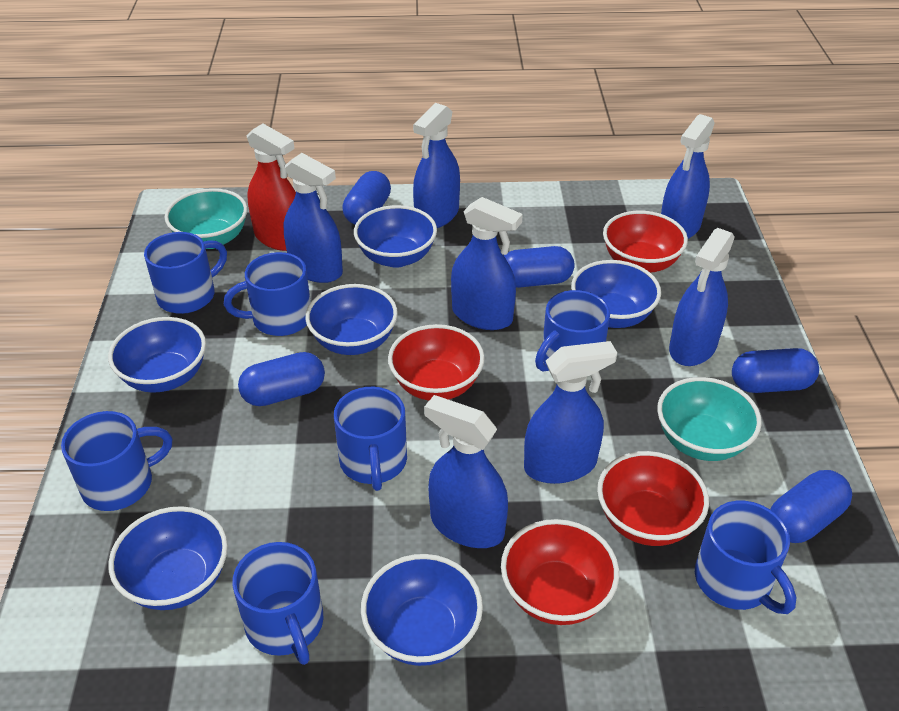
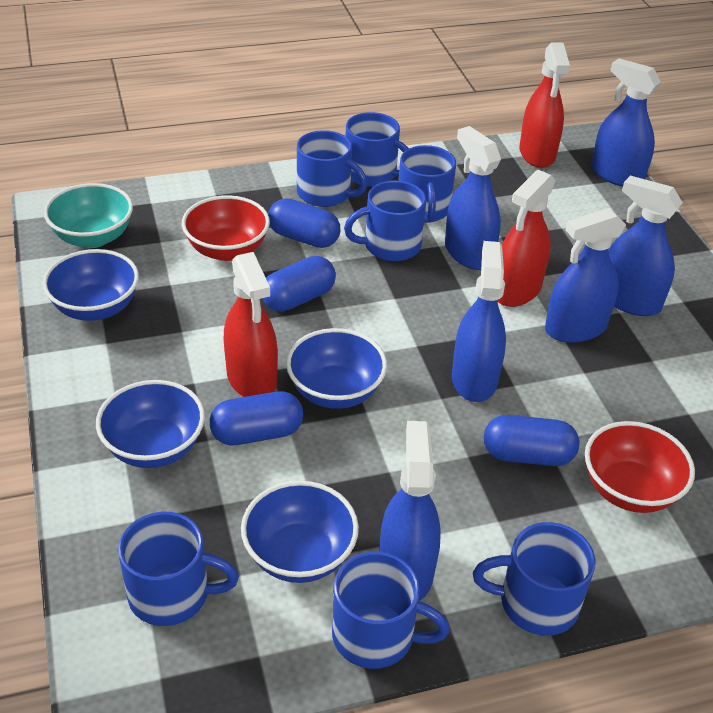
blue bowl: 6 -> 4
blue capsule: 5 -> 4
blue spray bottle: 7 -> 6
red bowl: 4 -> 2
red spray bottle: 1 -> 3
turquoise bowl: 2 -> 1

